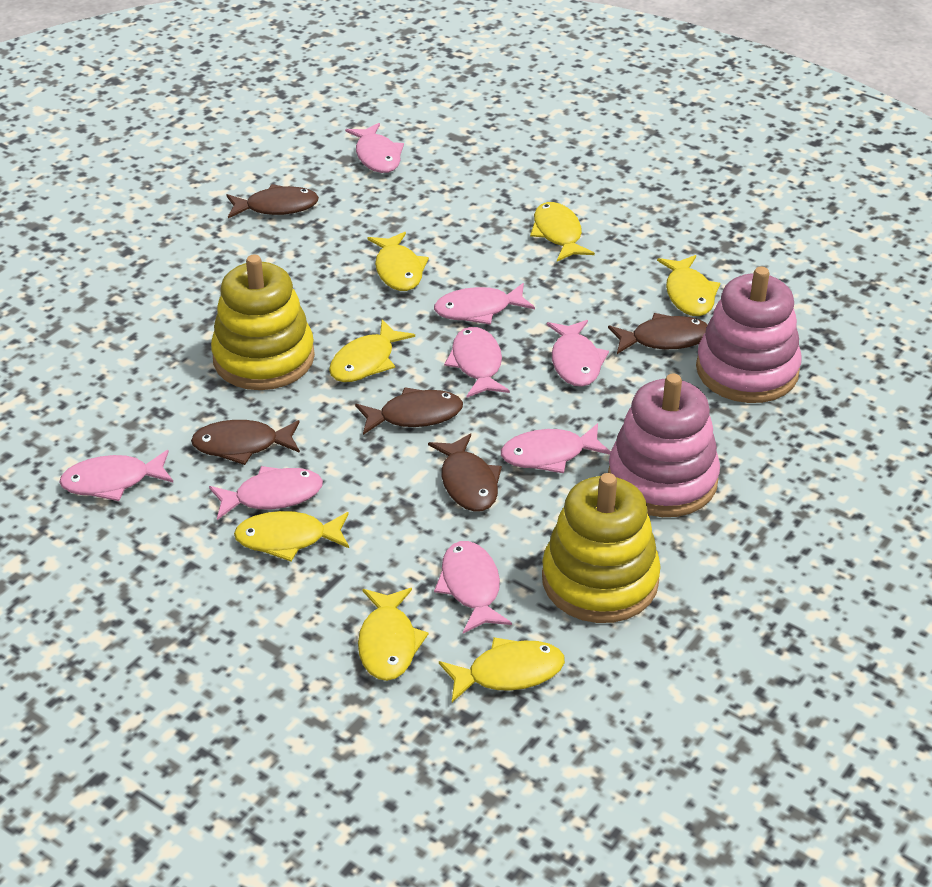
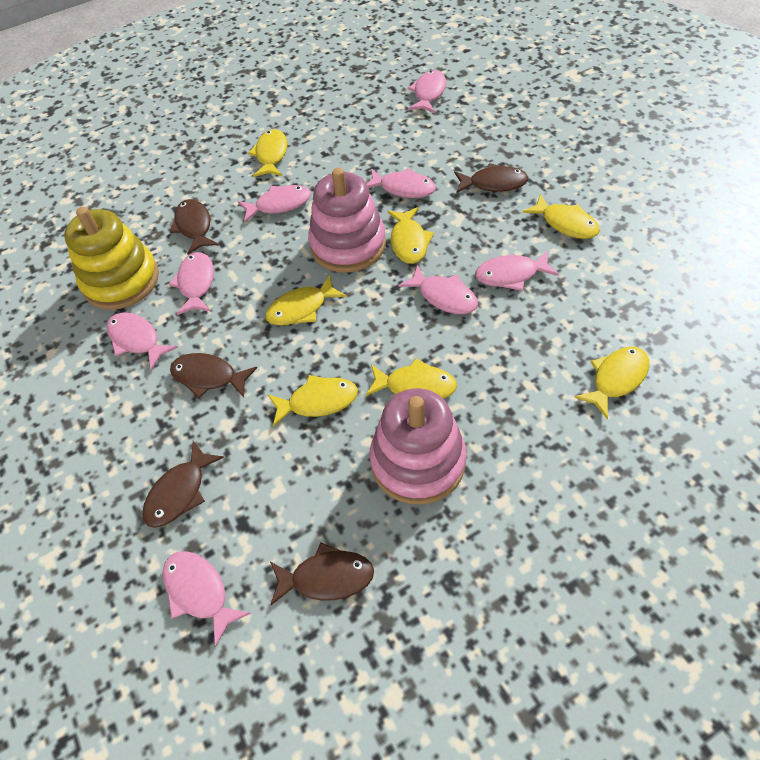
yellow stacking toy: 2 -> 1

